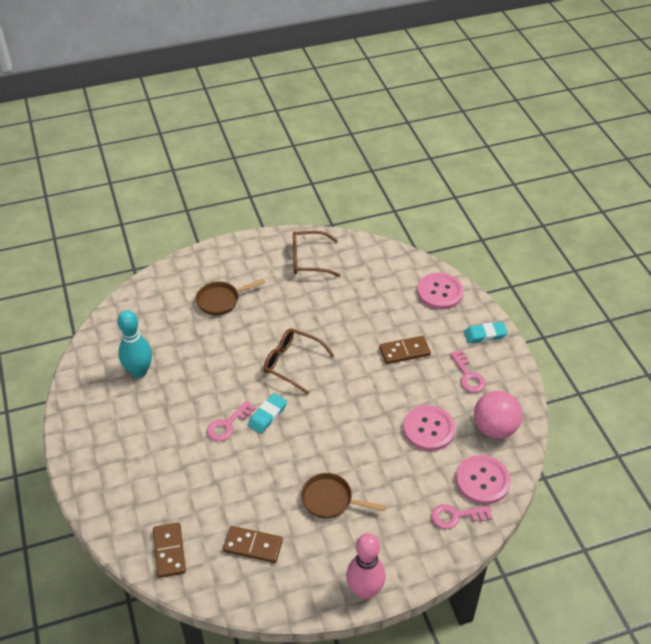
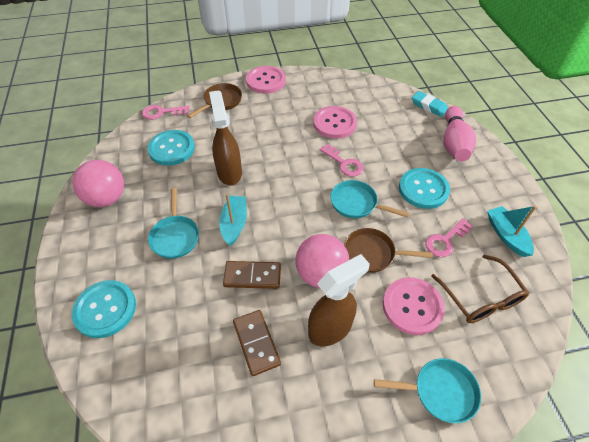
brown domino: 3 -> 2
brown glasses: 2 -> 1
brown spray bottle: 0 -> 2
pink ball: 1 -> 2
turquoise boat: 0 -> 2
turquoise bowling pin: 1 -> 0
turquoise button: 0 -> 3
turquoise eraser: 2 -> 1
turquoise pan: 0 -> 3

